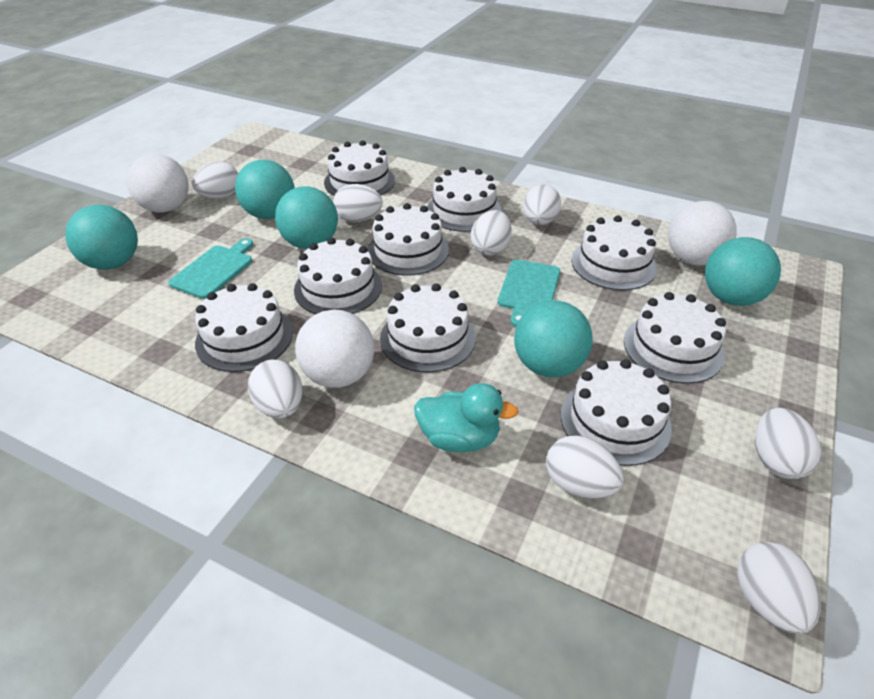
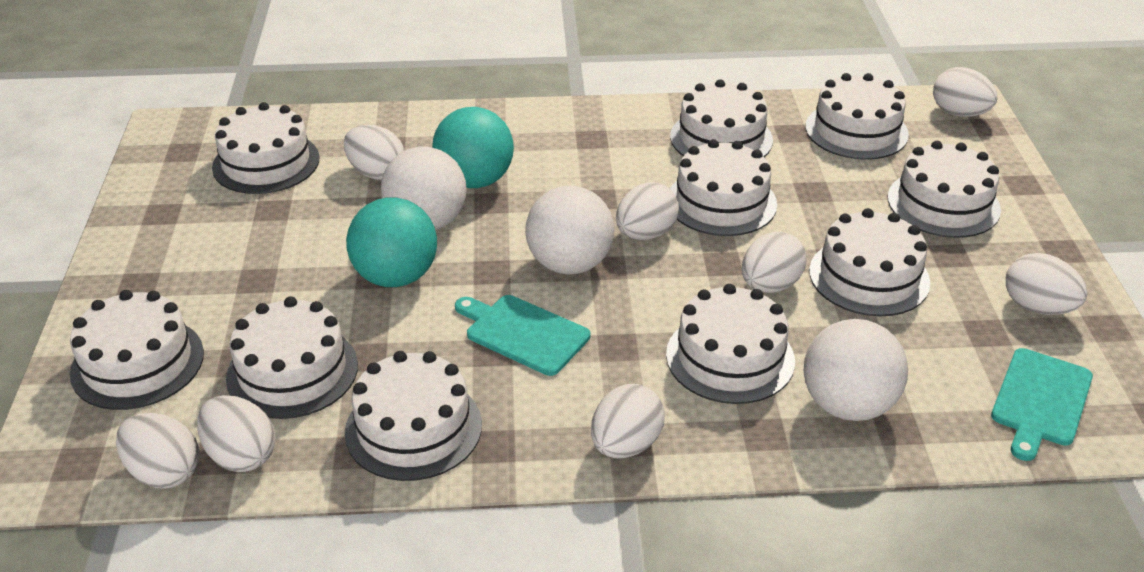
turquoise ball: 5 -> 2
turquoise duck: 1 -> 0
white cake: 9 -> 10

